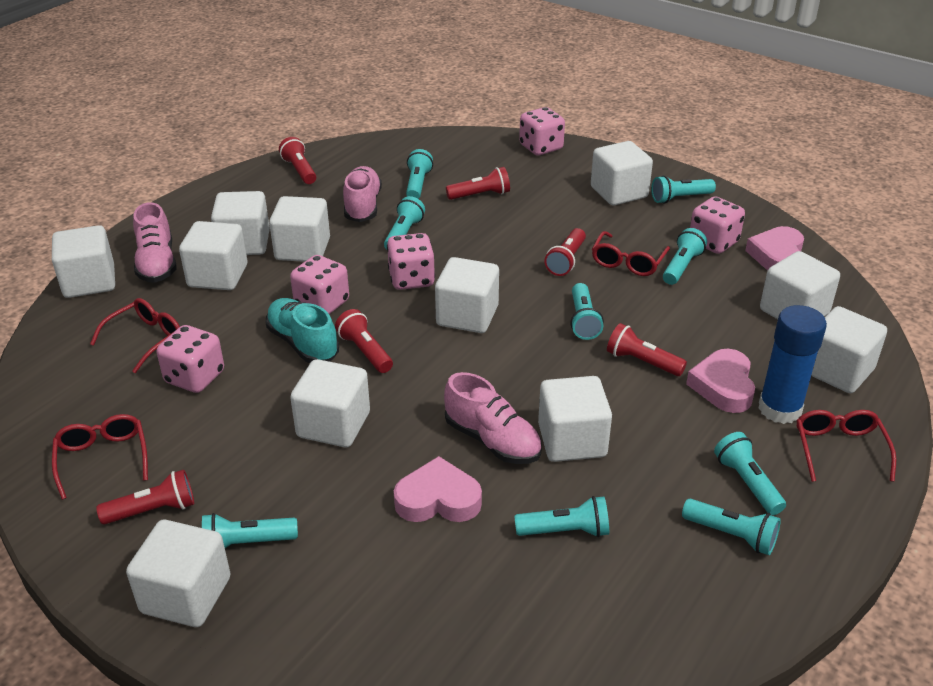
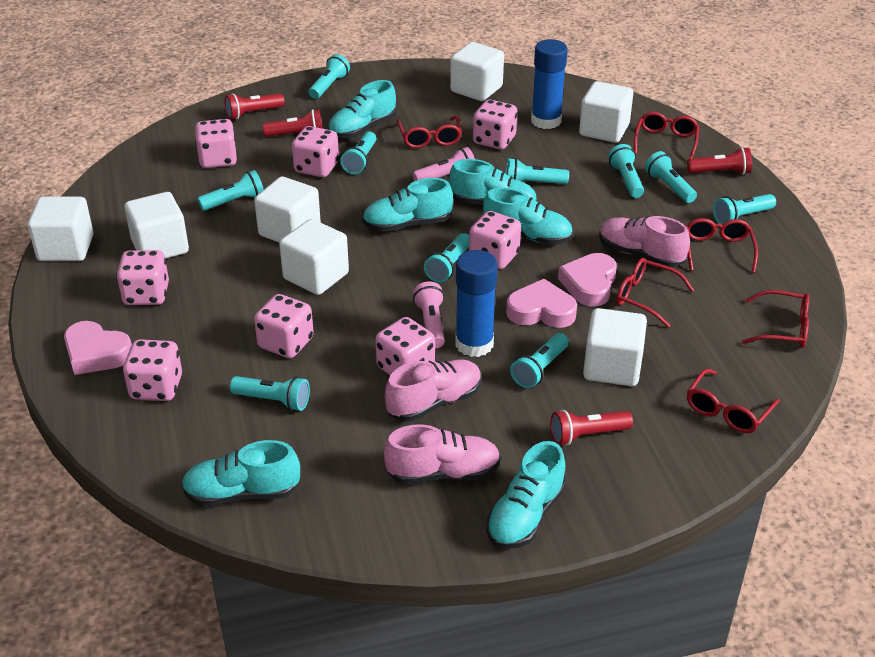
blue glue stick: 1 -> 2
pink dice: 5 -> 8
pink flashlight: 0 -> 2
red flashlight: 6 -> 4
red glasses: 4 -> 6
turquoise flashlight: 9 -> 10
turquoise shoe: 1 -> 6
white cube: 11 -> 7

